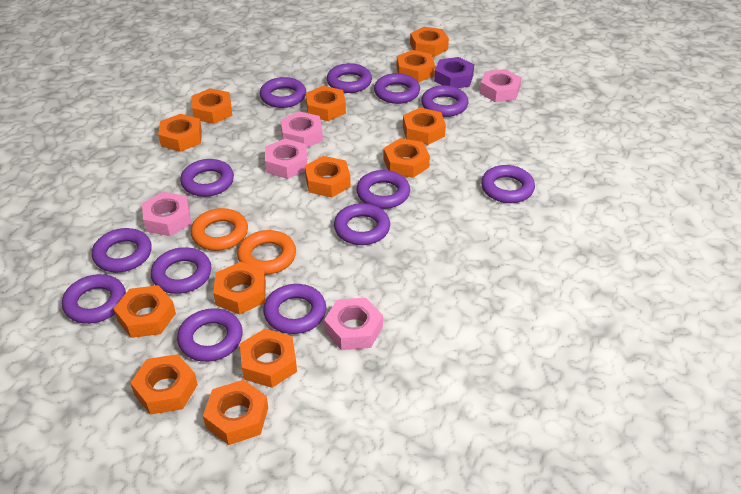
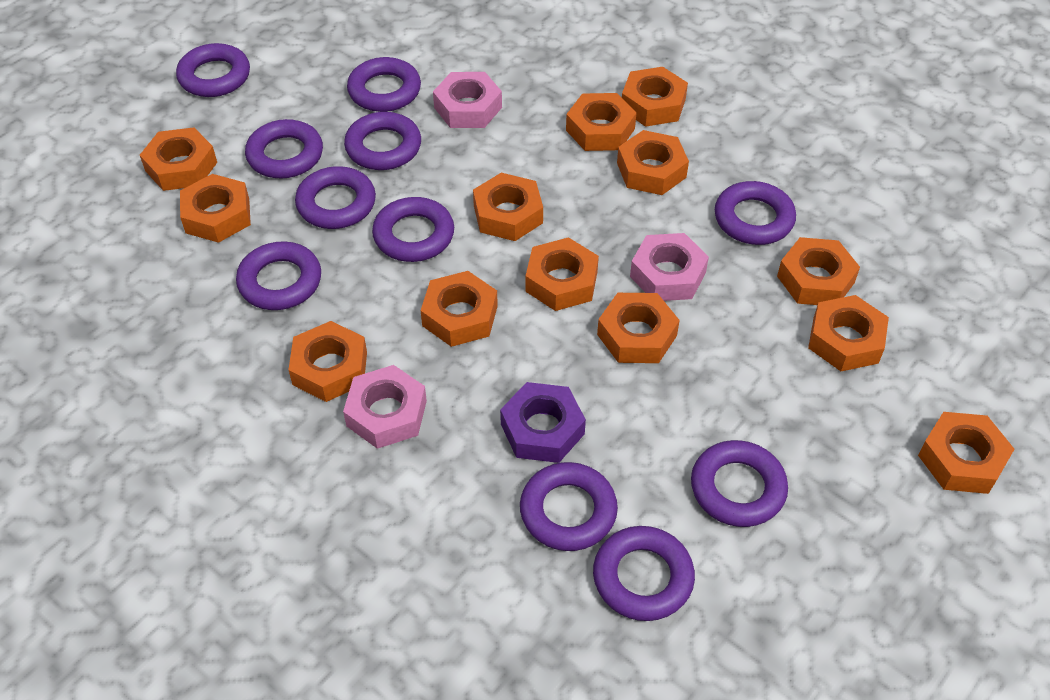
orange ring: 2 -> 0
pink nut: 5 -> 3
purple ring: 13 -> 11

